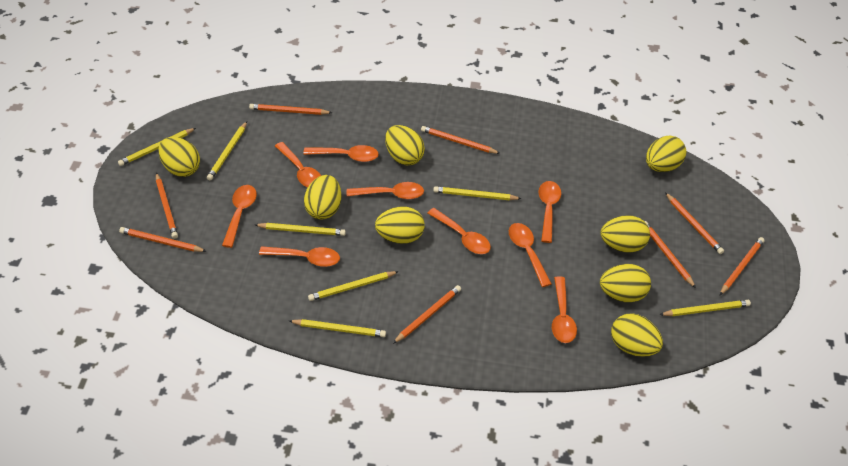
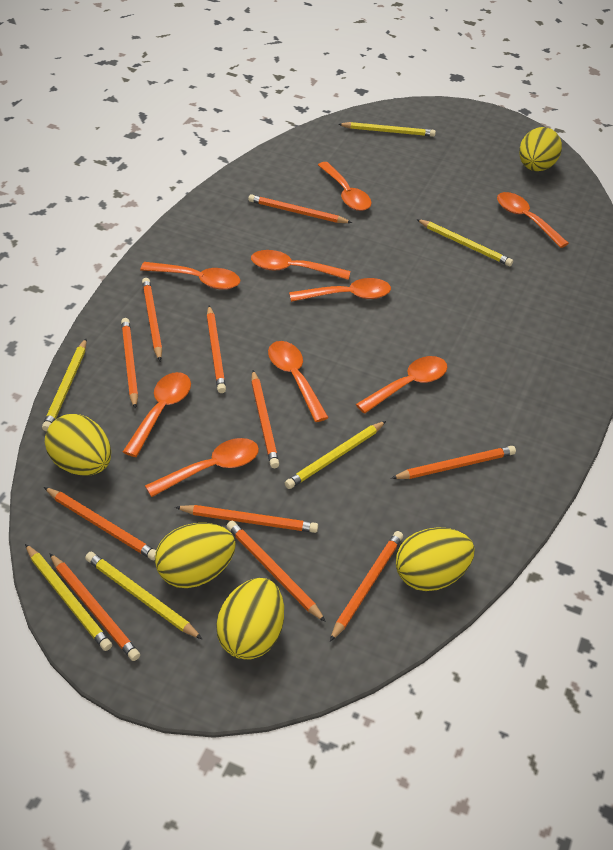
orange pencil: 8 -> 11
yellow egg: 8 -> 5
yellow pencil: 7 -> 6

